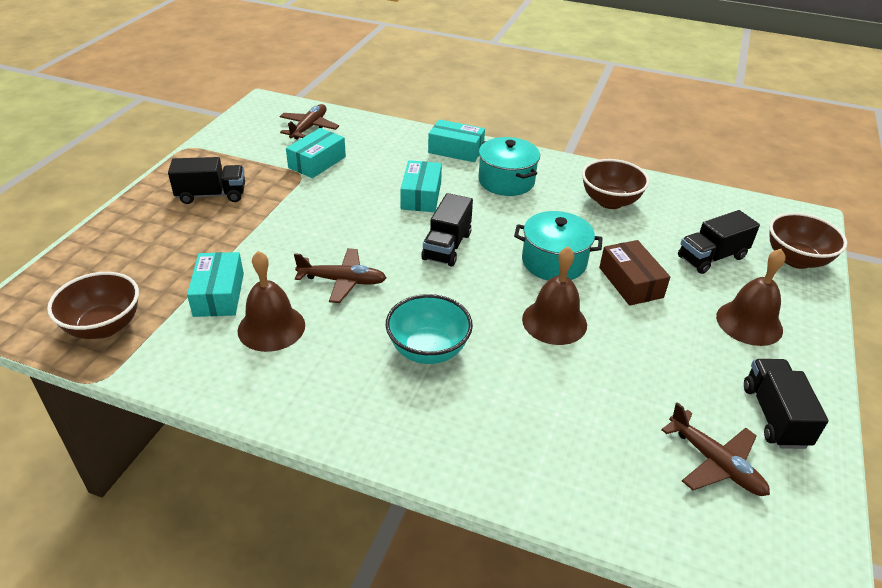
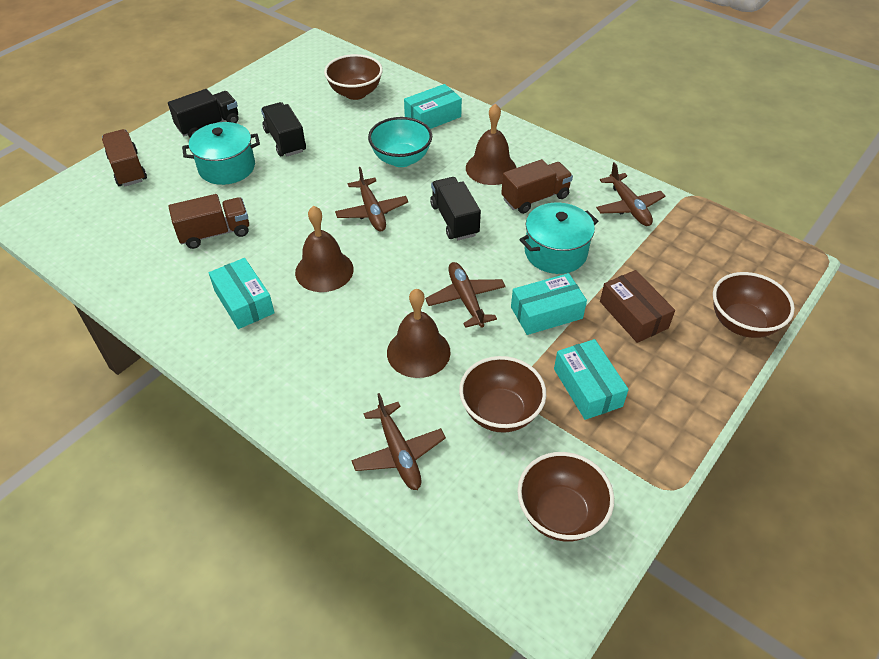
black truck: 4 -> 3
brown bowl: 3 -> 4
brown plane: 3 -> 4
brown truck: 0 -> 3

